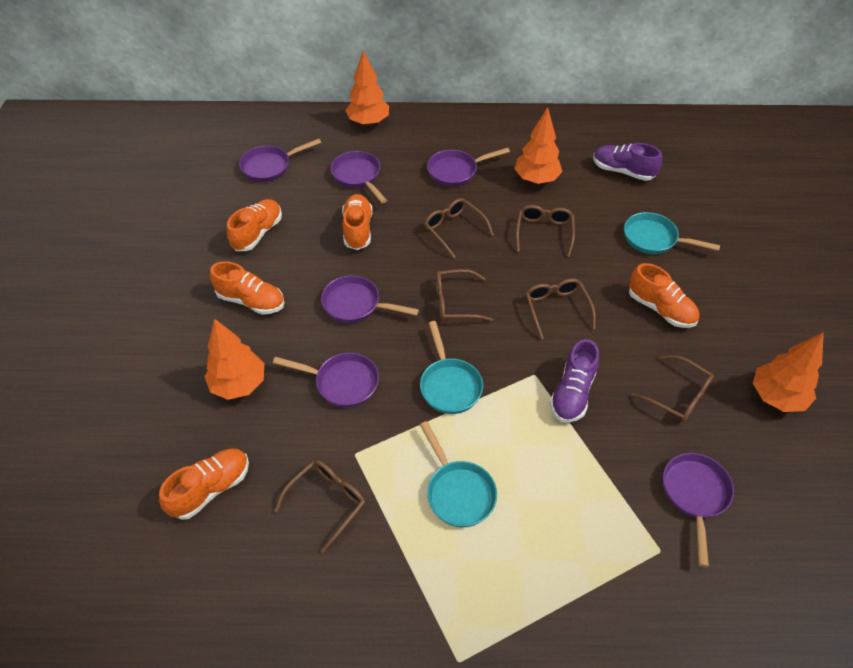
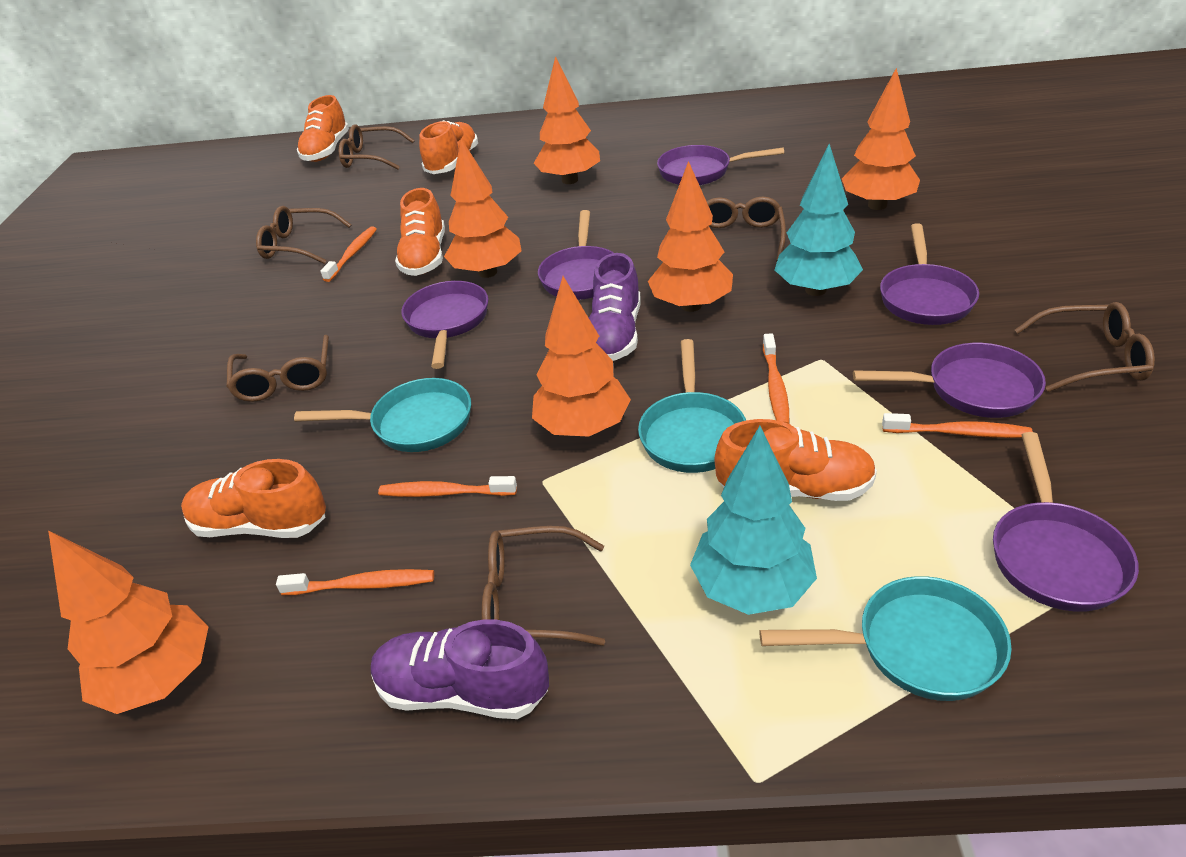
orange toothbrush: 0 -> 5
orange tree: 4 -> 6
turquoise tree: 0 -> 2

